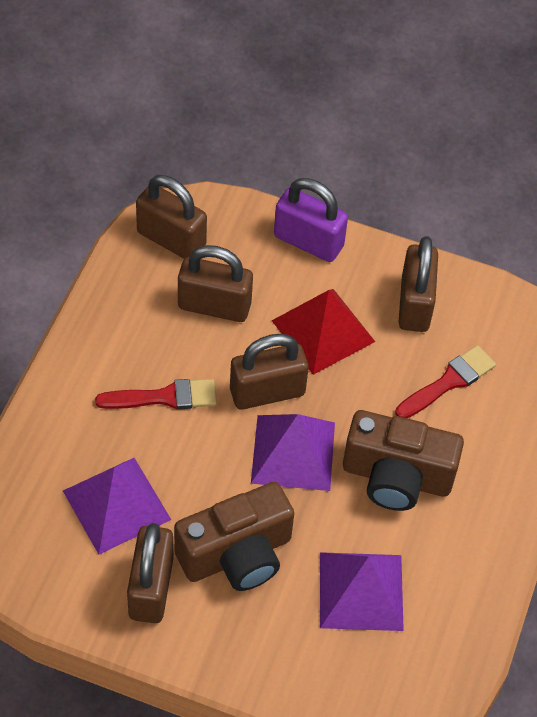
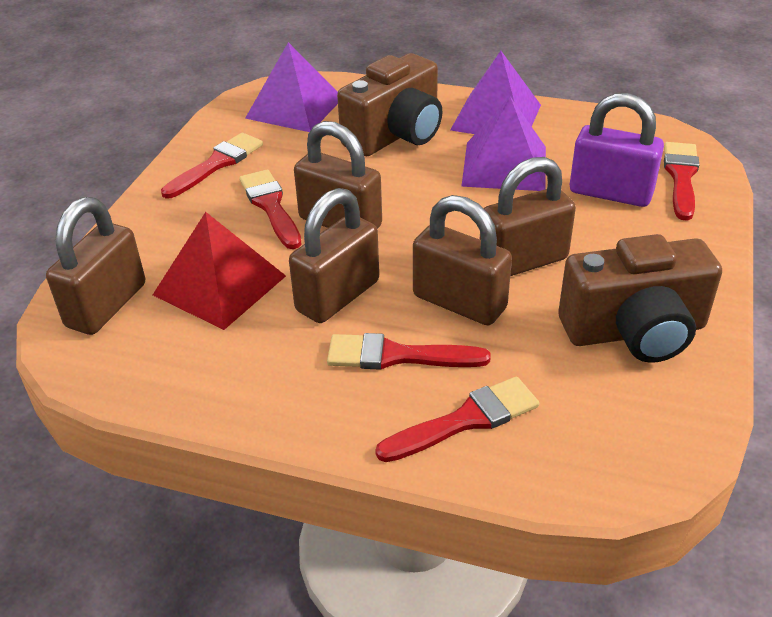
red brush: 2 -> 5

